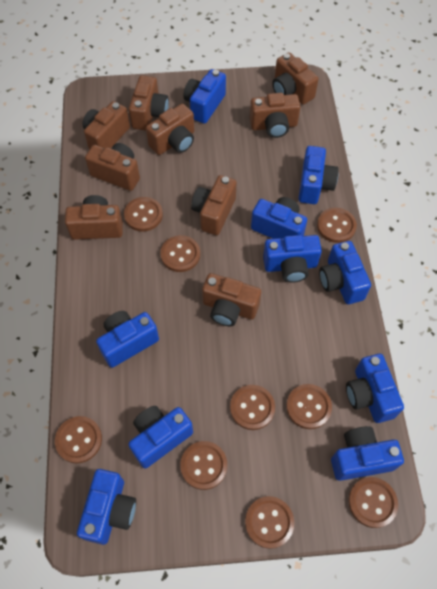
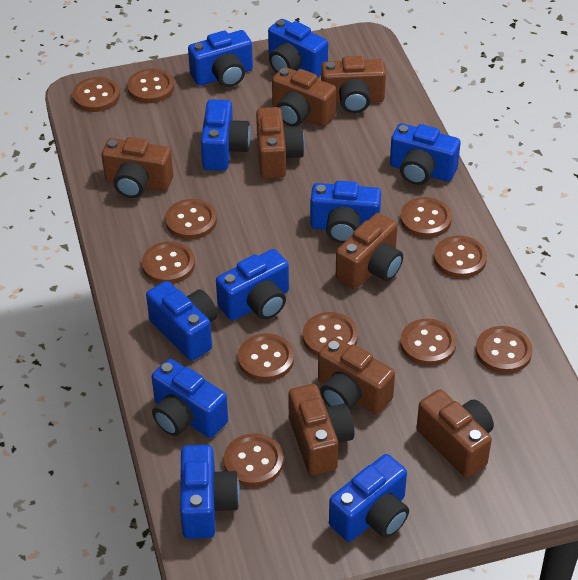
brown button: 9 -> 11
brown camera: 9 -> 8

